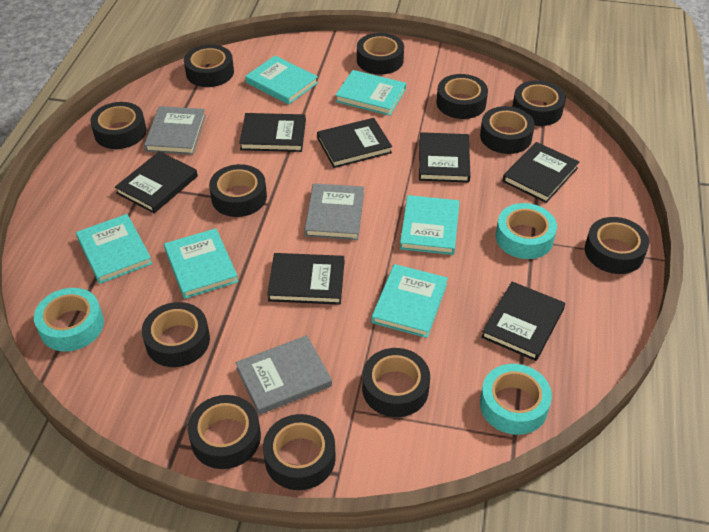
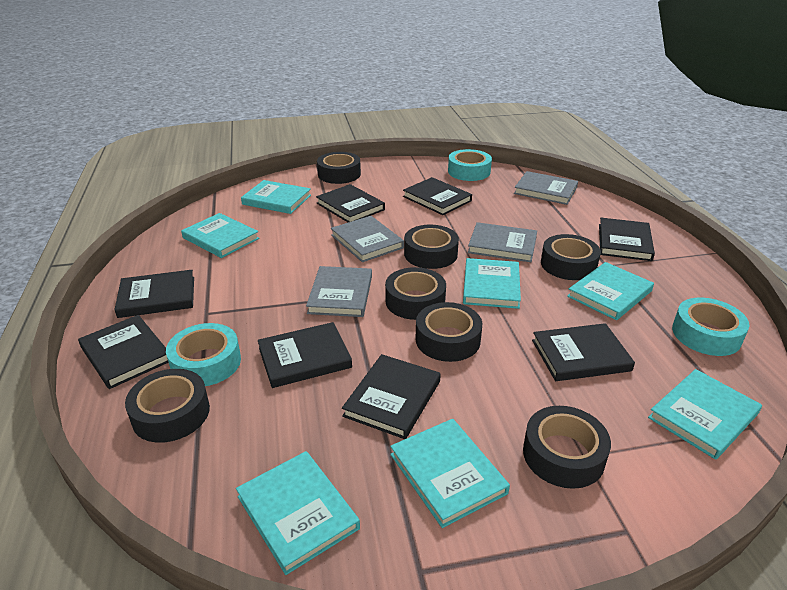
black book: 7 -> 8
black tape: 12 -> 7
grey book: 3 -> 4
turquoise book: 6 -> 7

